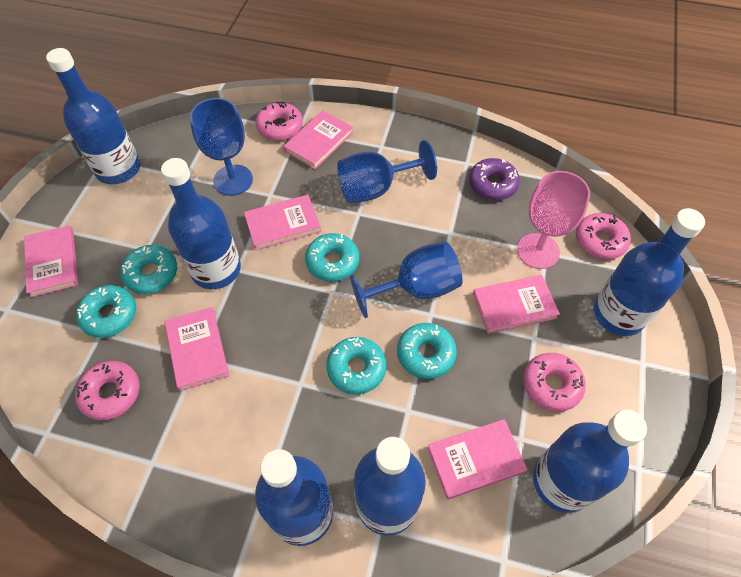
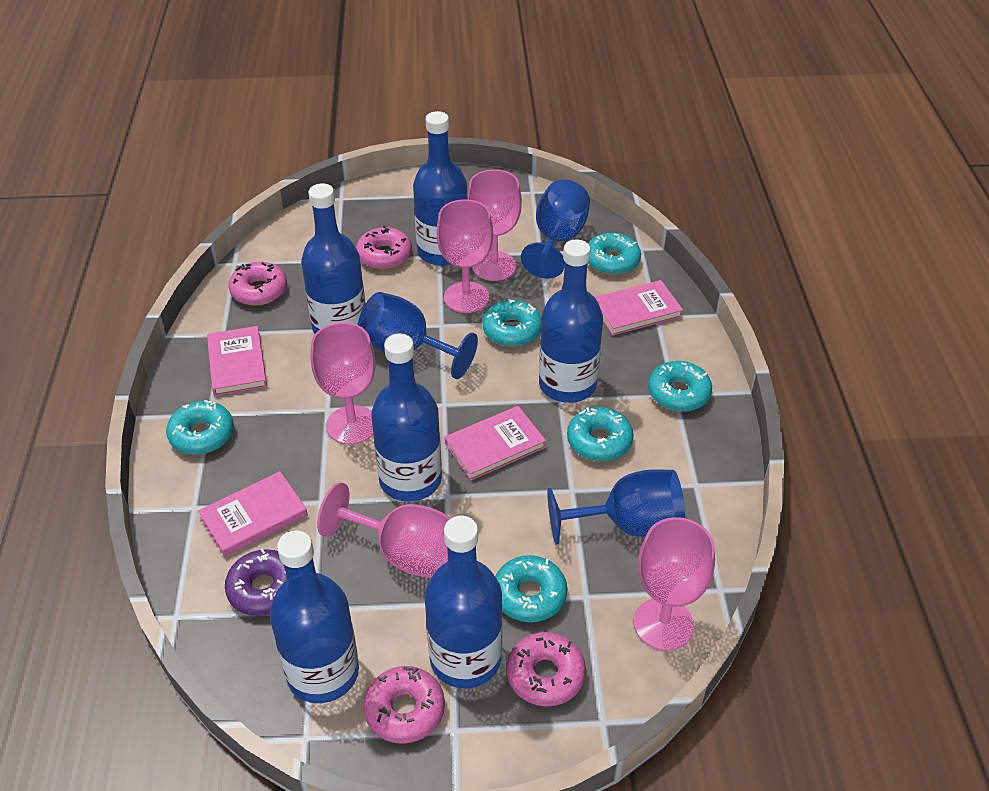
pink book: 6 -> 4
pink goblet: 1 -> 5
turquoise donut: 5 -> 6

